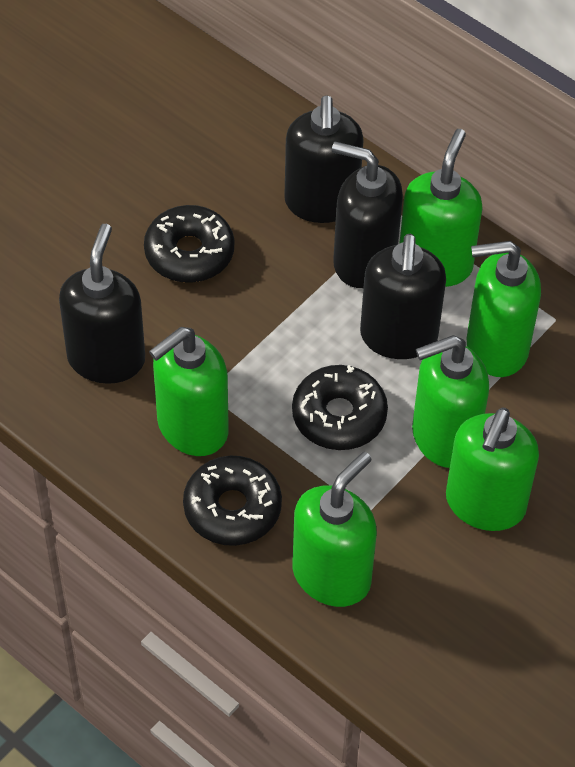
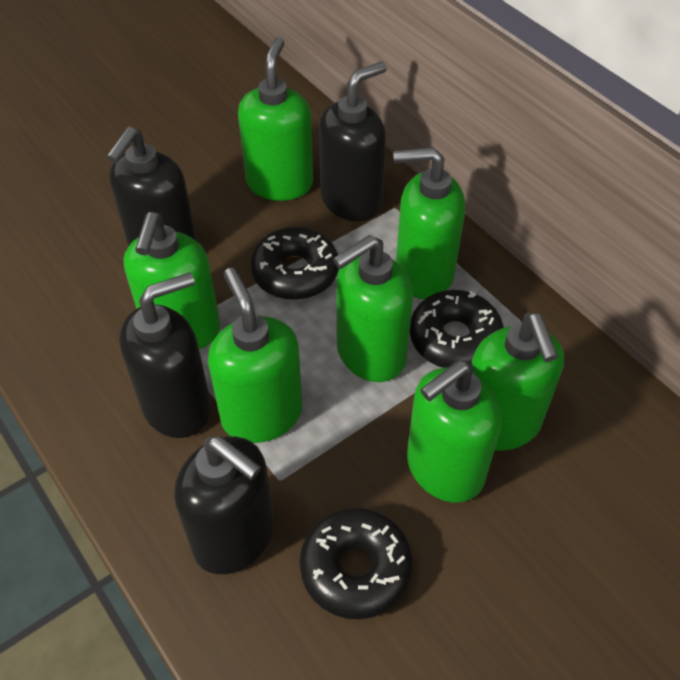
green soap dispenser: 6 -> 7

